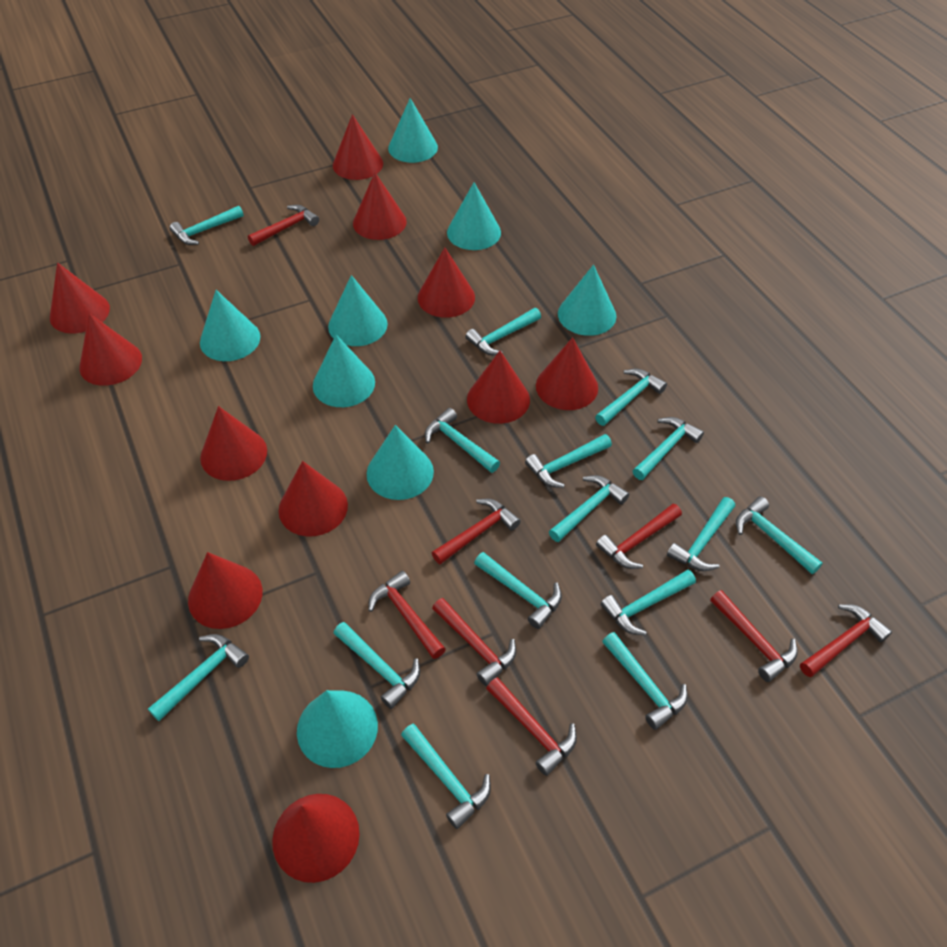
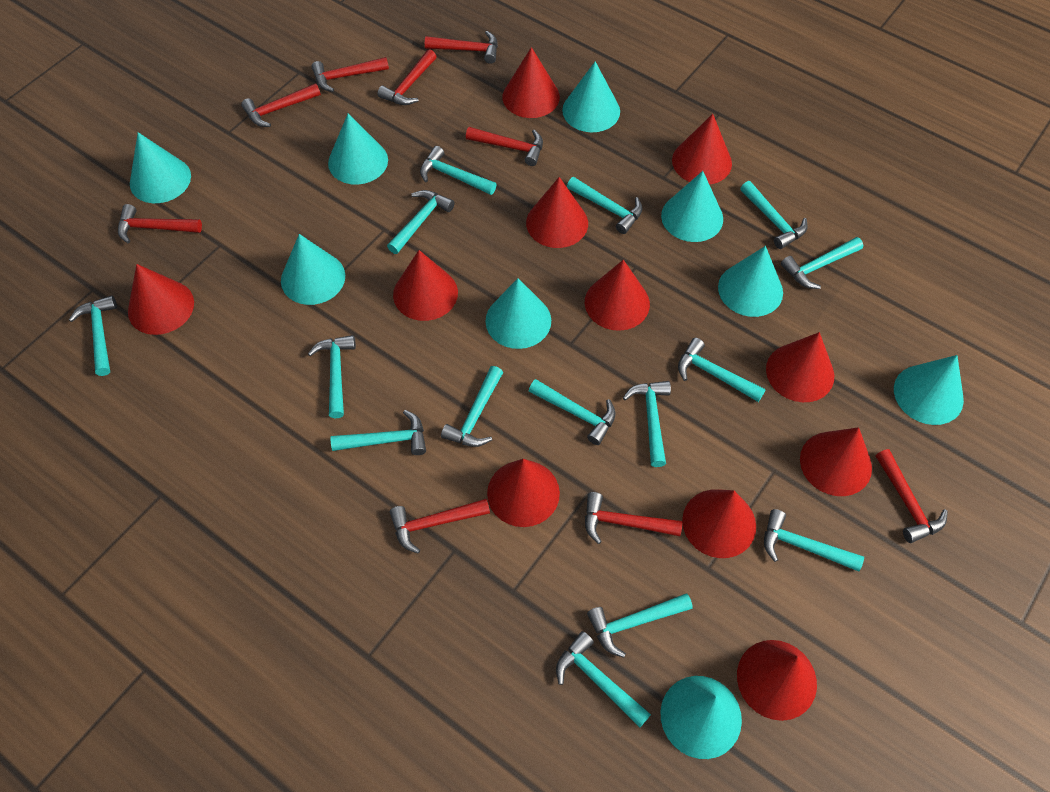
red hammer: 8 -> 9
turquoise cone: 8 -> 9

